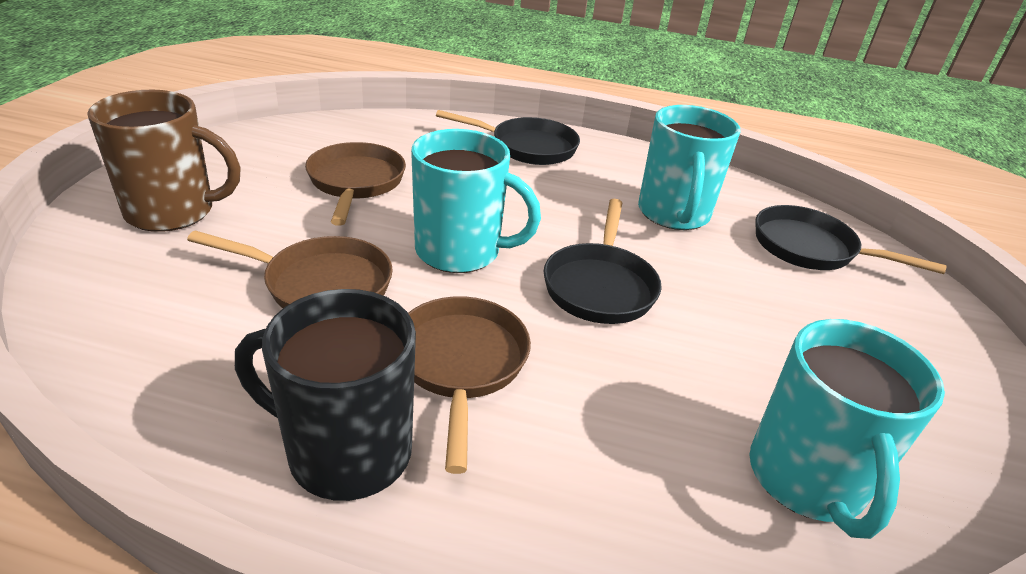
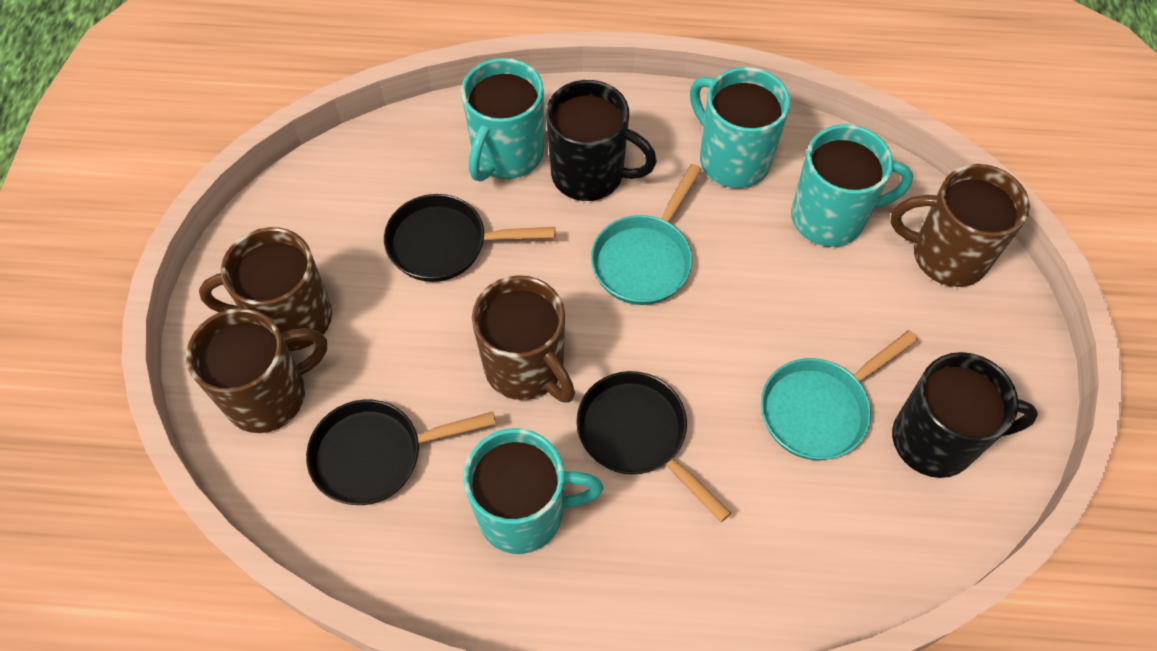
black mug: 1 -> 2
brown mug: 1 -> 4
brown pan: 3 -> 0
turquoise mug: 3 -> 4
turquoise pan: 0 -> 2

